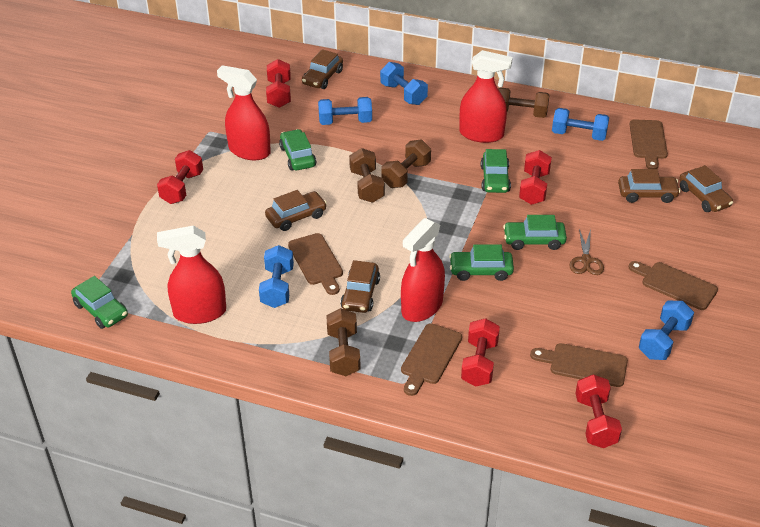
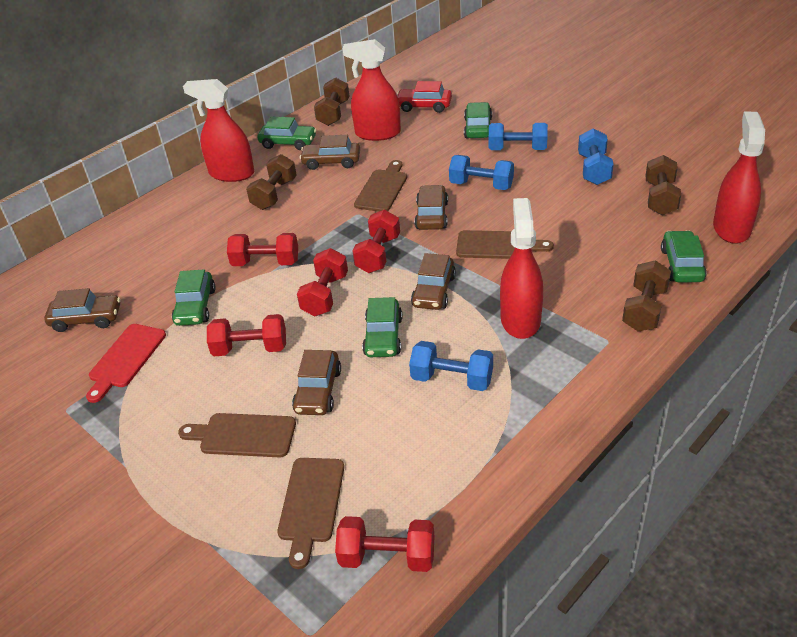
blue dumbbell: 5 -> 4
brown cutting board: 5 -> 4
brown scissors: 1 -> 0
red car: 0 -> 1
red cutting board: 0 -> 1

